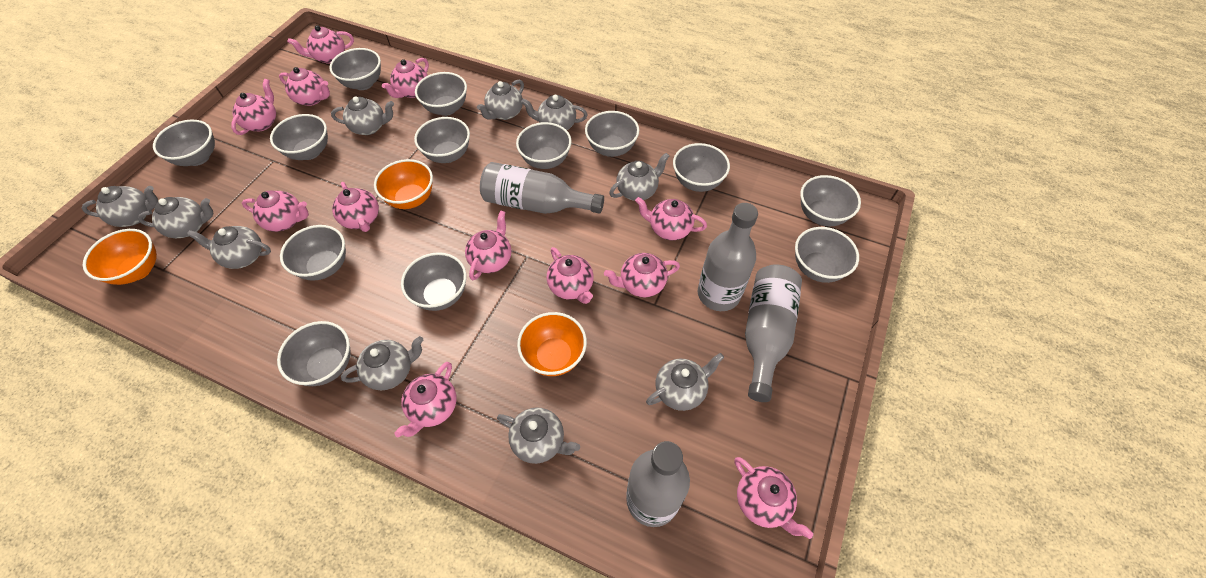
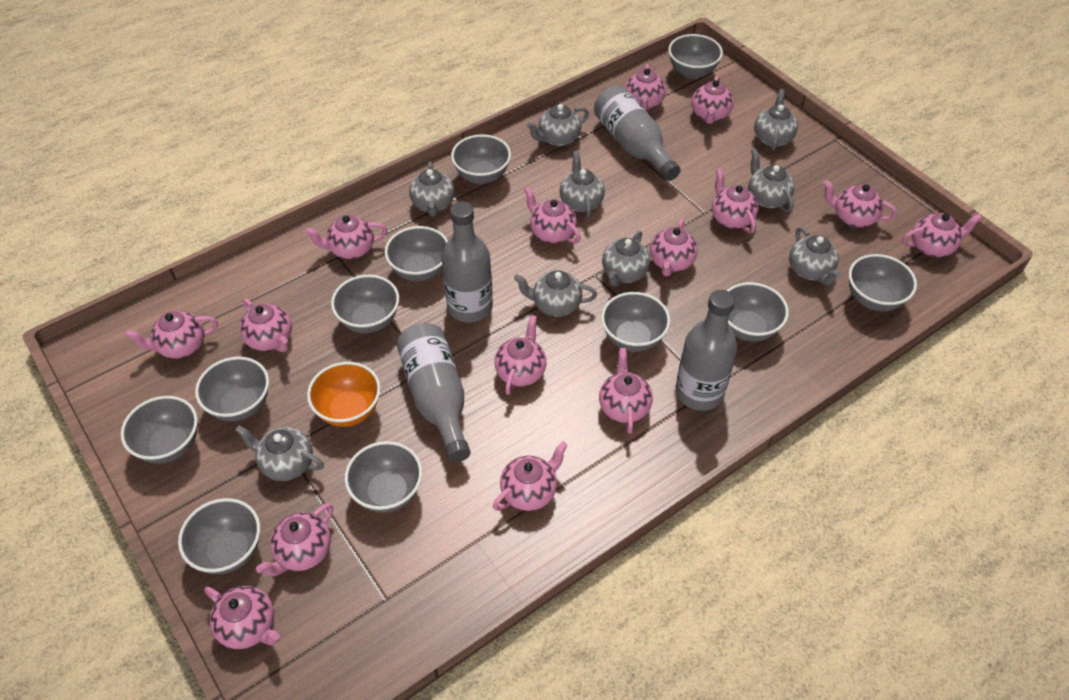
grey bowl: 13 -> 11
grey teapot: 10 -> 9
orange bowl: 3 -> 1
pink teapot: 12 -> 15

